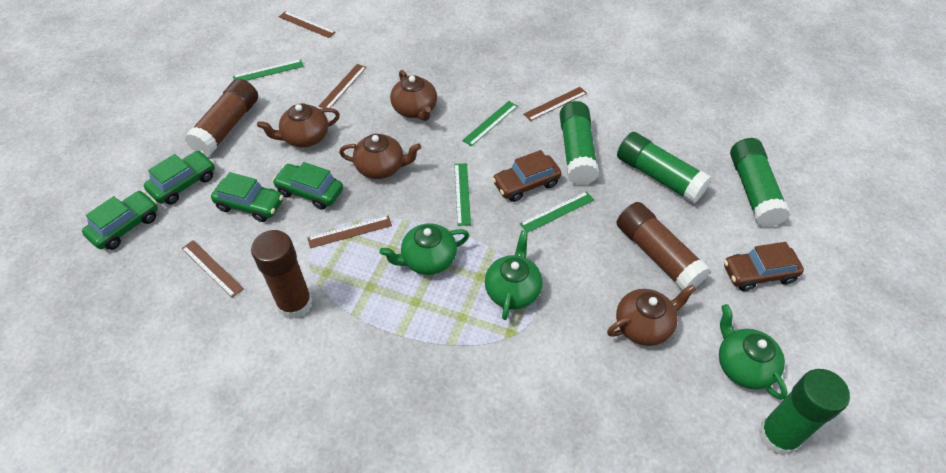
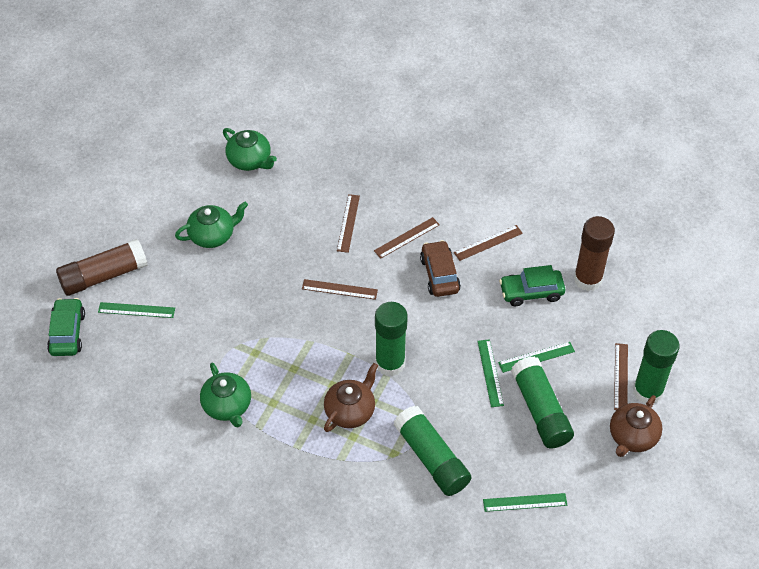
brown car: 2 -> 1
brown glue stick: 3 -> 2
brown teapot: 4 -> 2
green car: 4 -> 2

